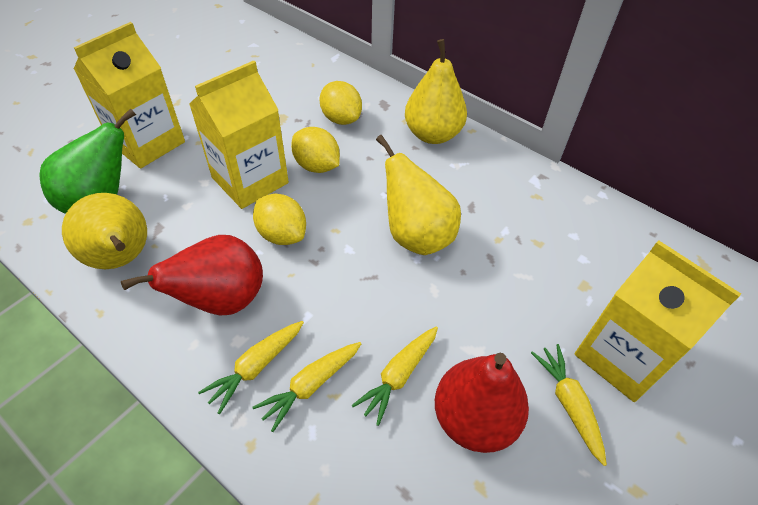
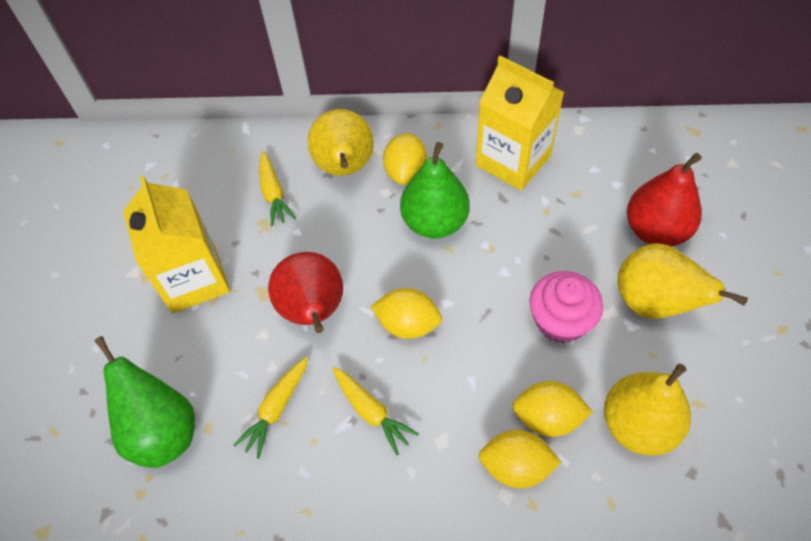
green pear: 1 -> 2
pink cupcake: 0 -> 1
yellow carrot: 4 -> 3
yellow carton: 3 -> 2
yellow lemon: 3 -> 4

